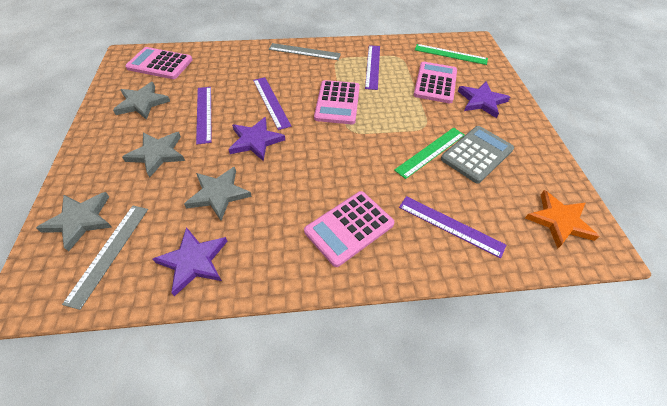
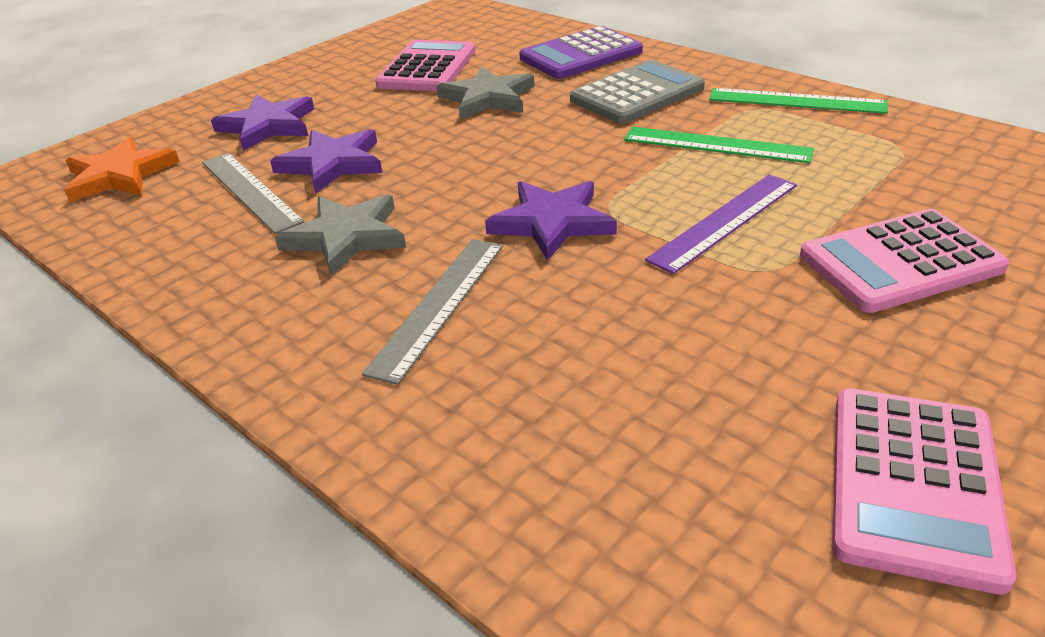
grey star: 4 -> 2
pink calculator: 4 -> 3
purple calculator: 0 -> 1
purple ruler: 4 -> 1

